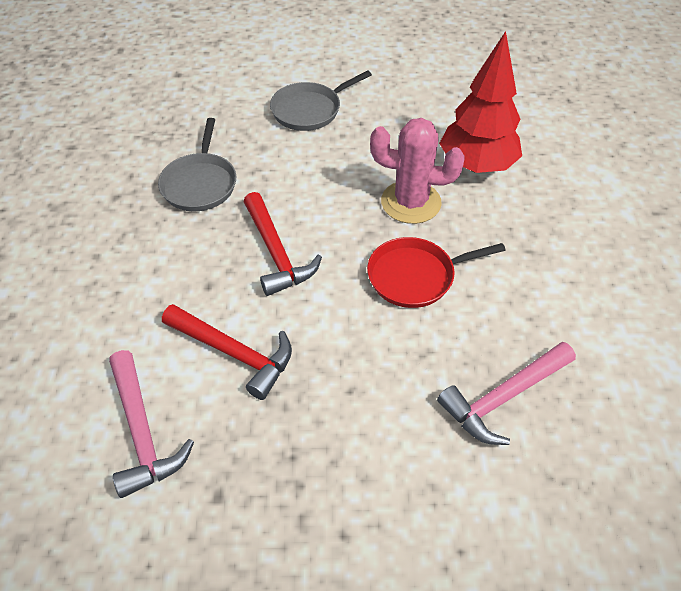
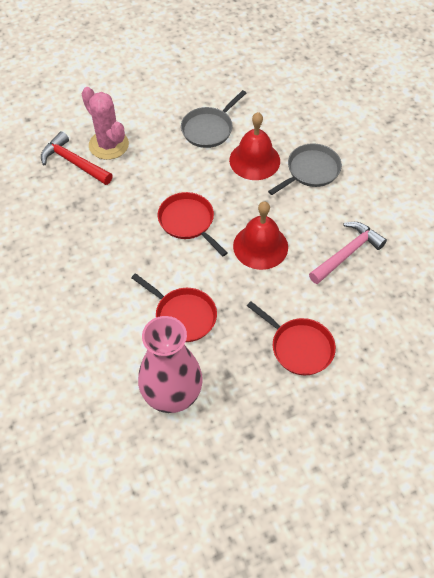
pink hammer: 2 -> 1
pink vase: 0 -> 1
red bell: 0 -> 2
red hammer: 2 -> 1
red pan: 1 -> 3
red tree: 1 -> 0

